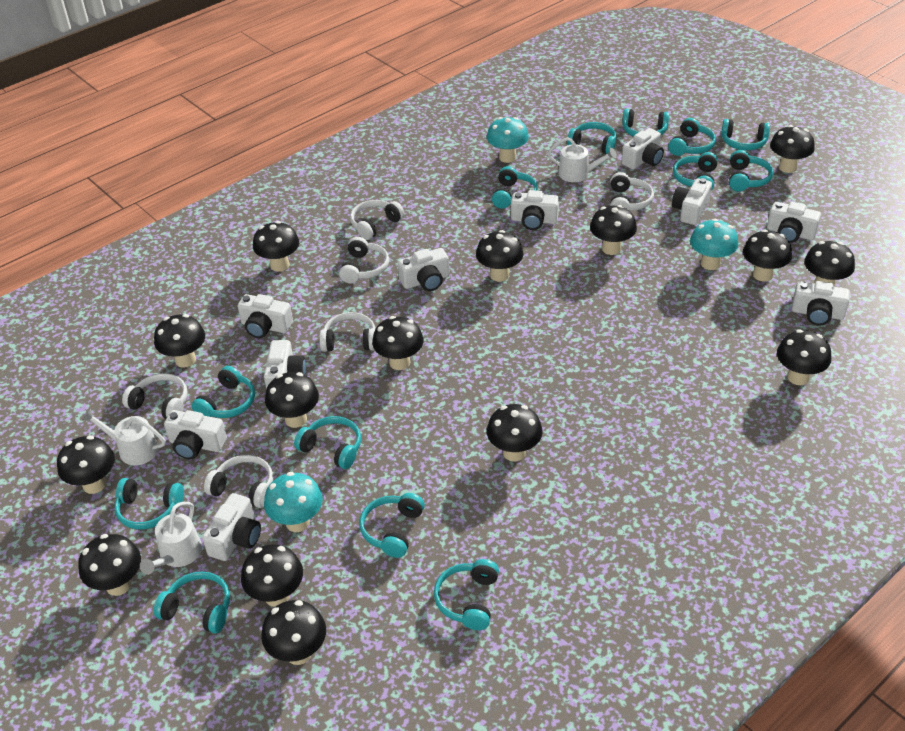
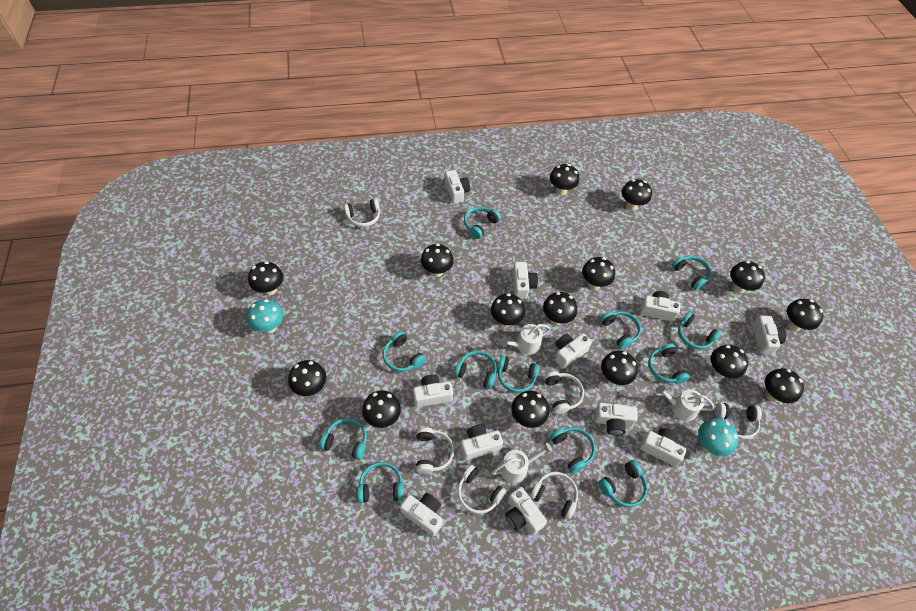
turquoise headphones: 13 -> 12
turquoise mushroom: 3 -> 2
white camera: 10 -> 11

